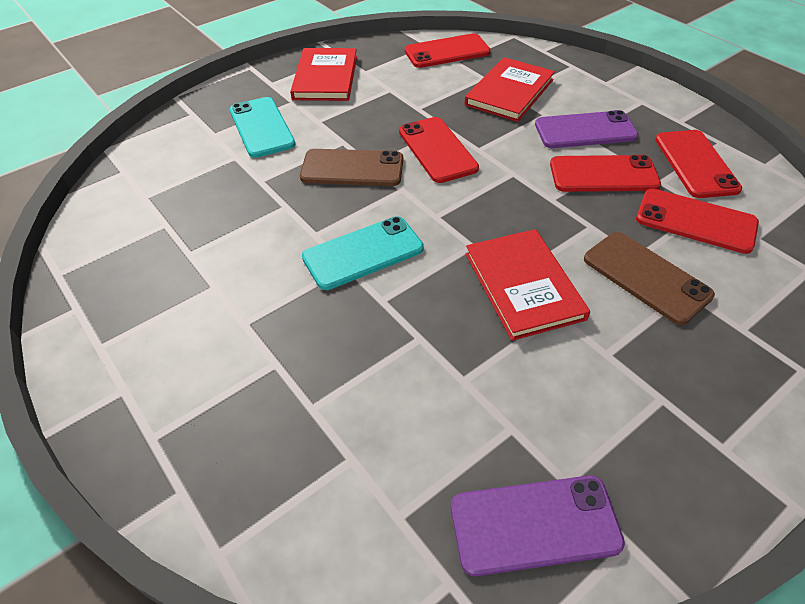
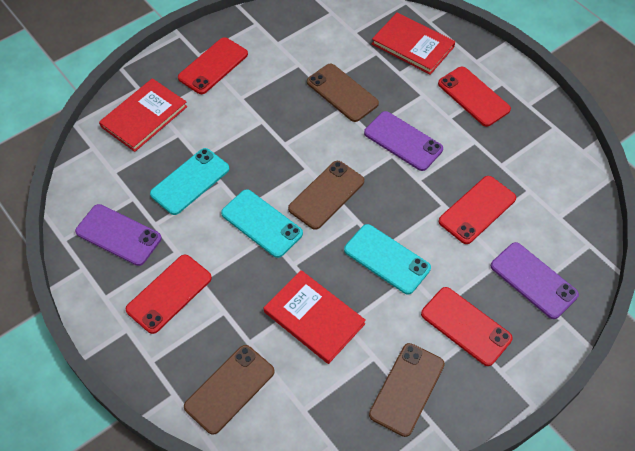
brown phone: 2 -> 4
purple phone: 2 -> 3
turquoise phone: 2 -> 3

